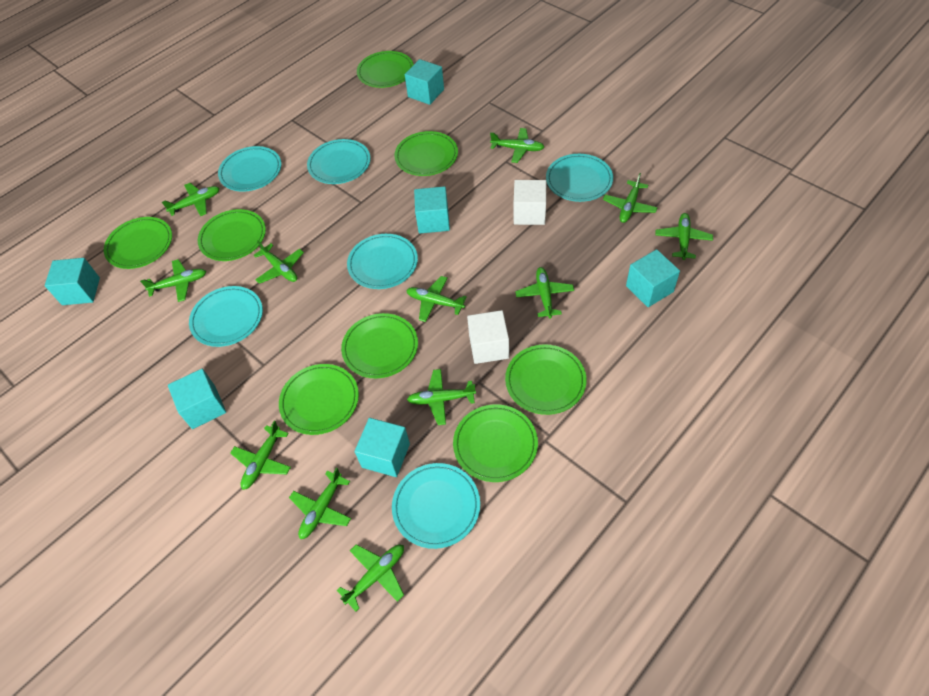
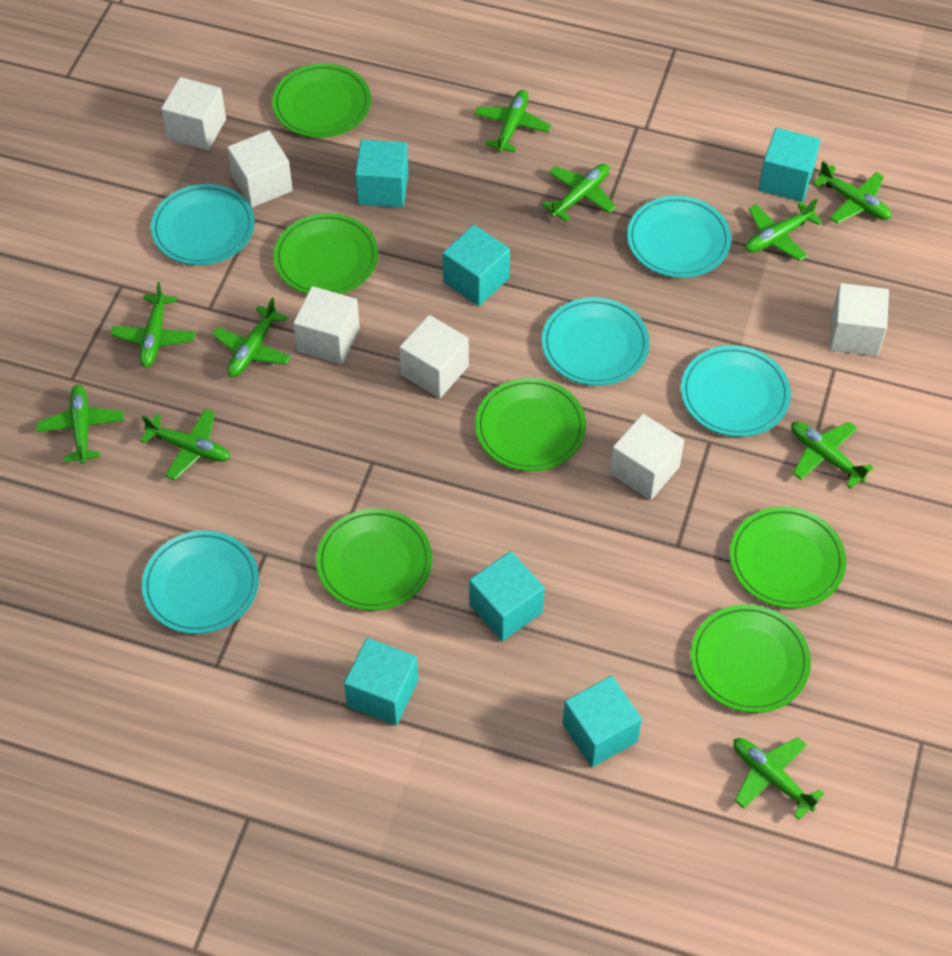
green plane: 12 -> 10
green plate: 8 -> 6
turquoise plate: 6 -> 5
white cube: 2 -> 6

